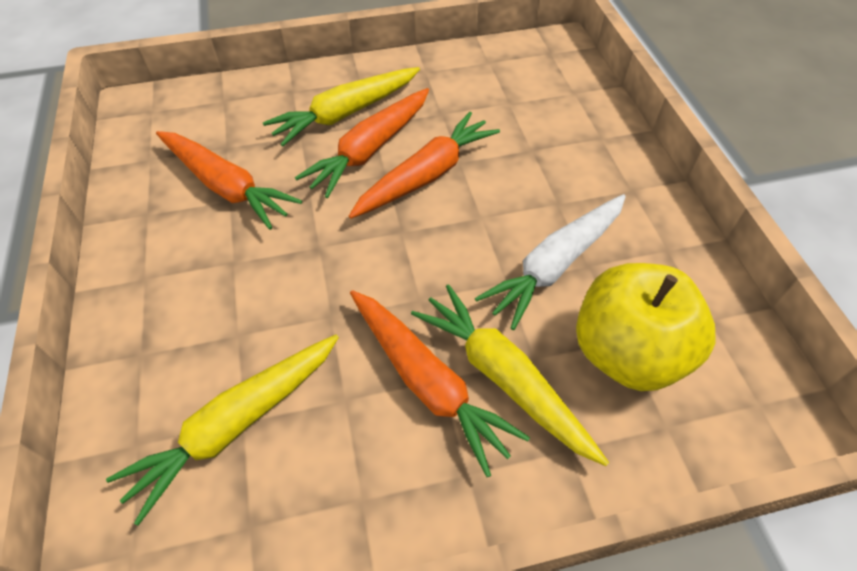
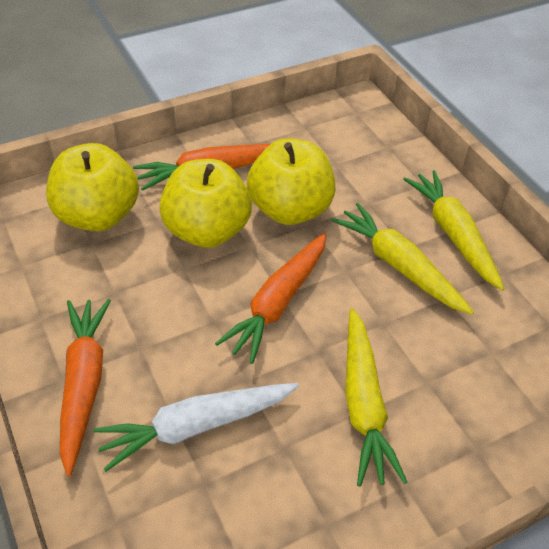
orange carrot: 4 -> 3
yellow apple: 1 -> 3

